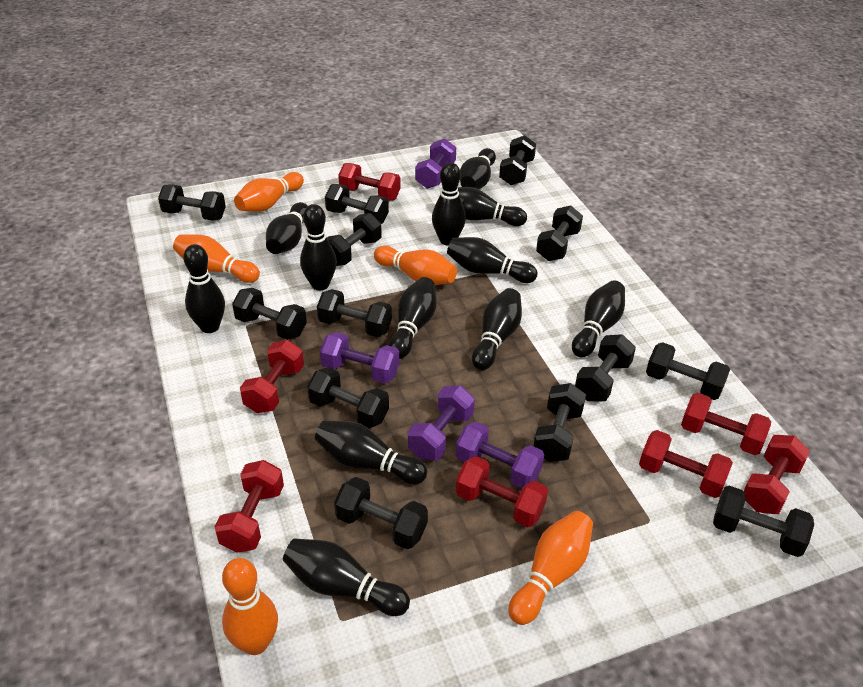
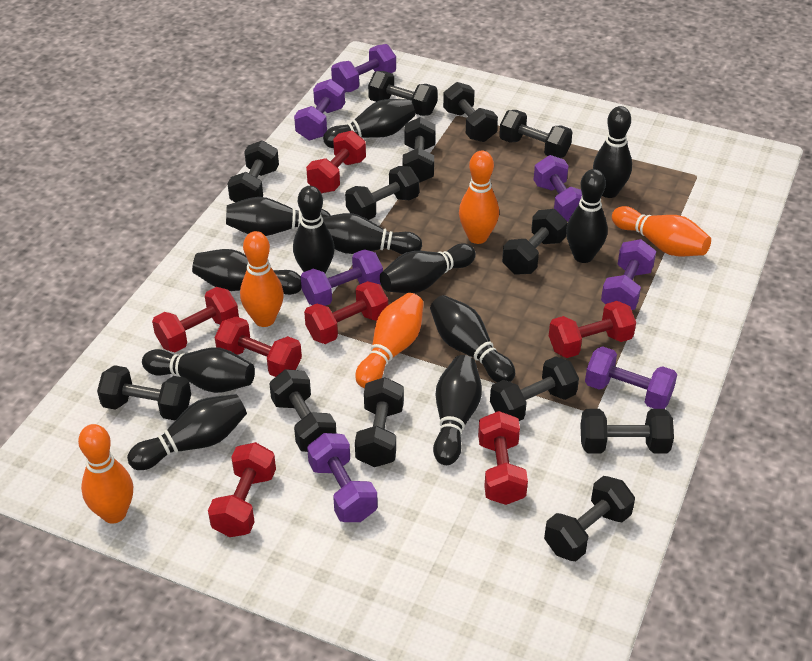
purple dumbbell: 4 -> 7

